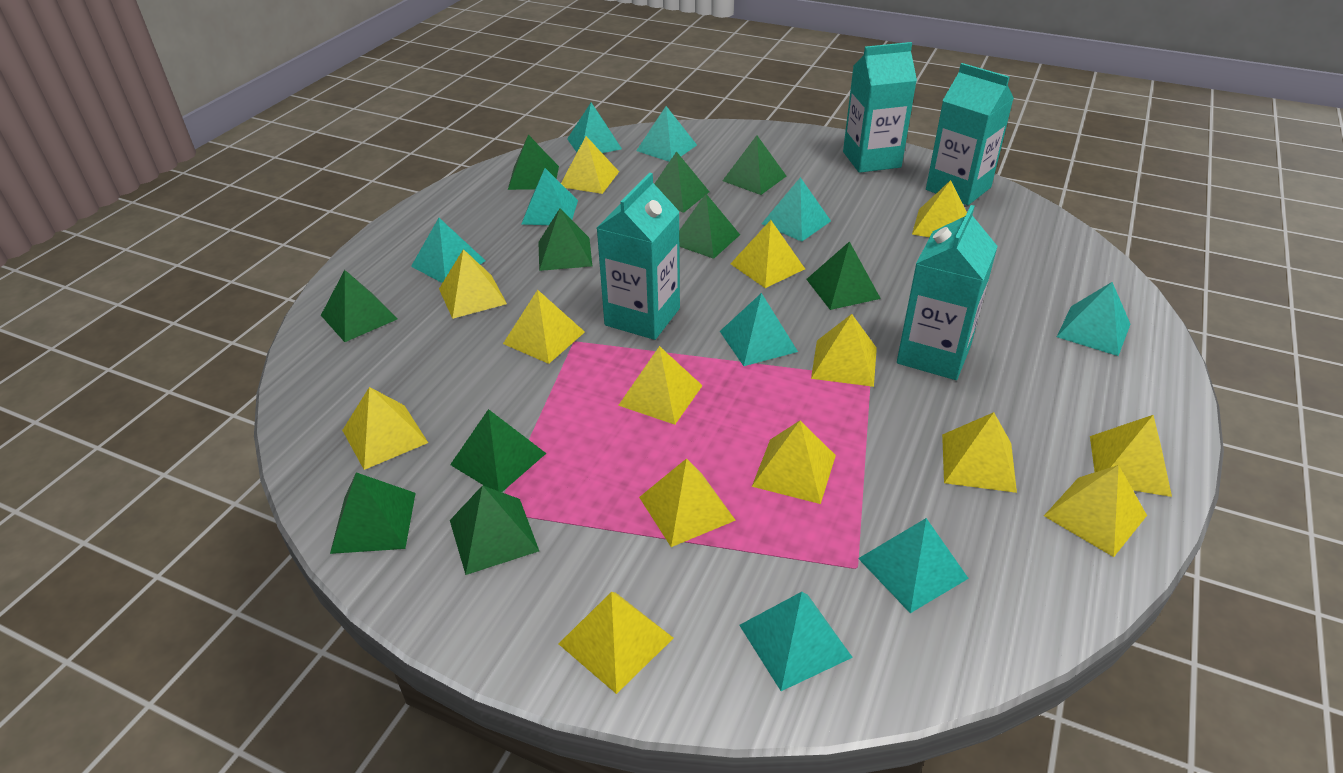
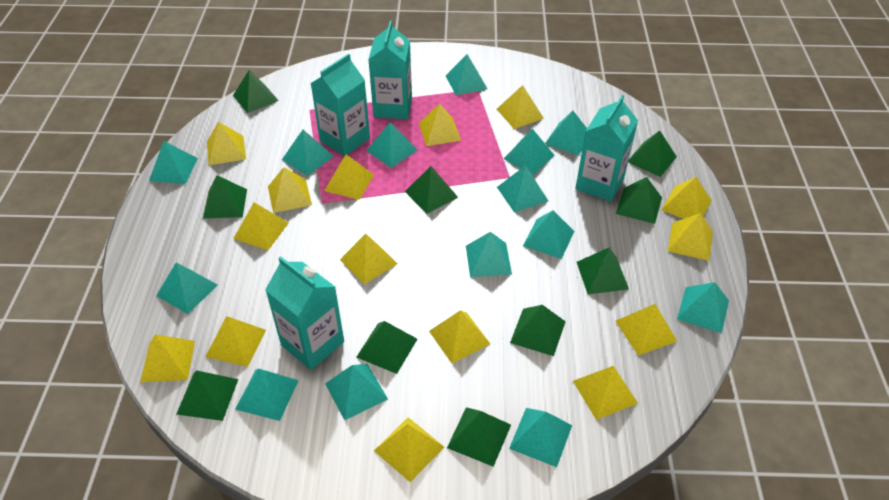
turquoise pyramid: 9 -> 14
yellow pyramid: 14 -> 15

